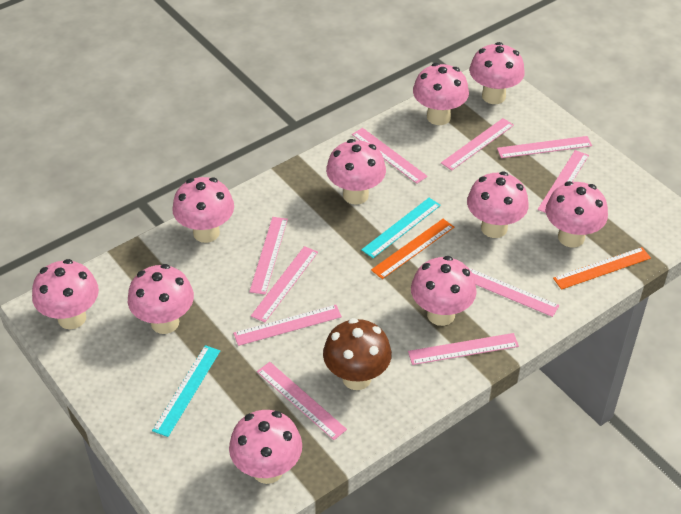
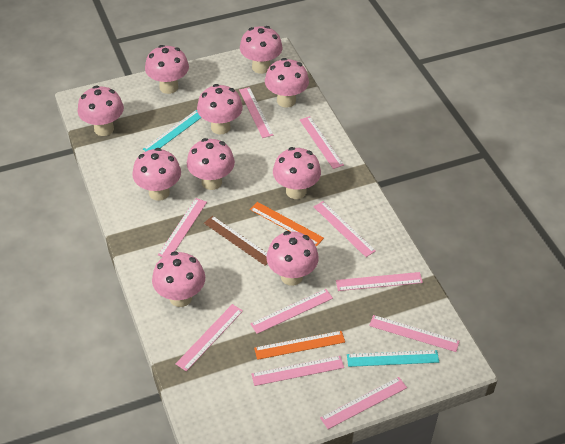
brown mushroom: 1 -> 0
brown ruler: 0 -> 1

